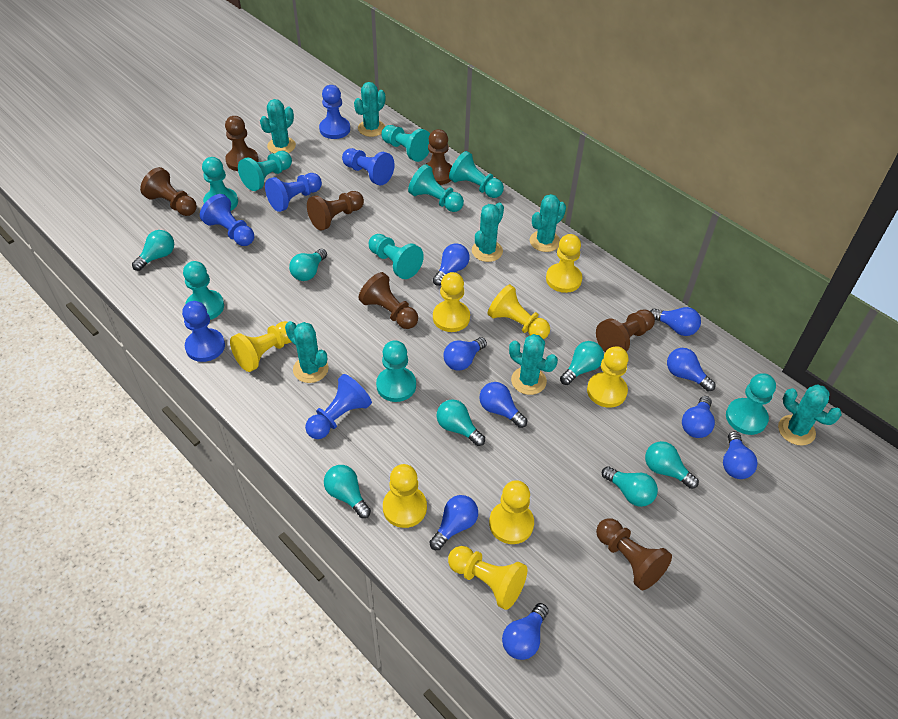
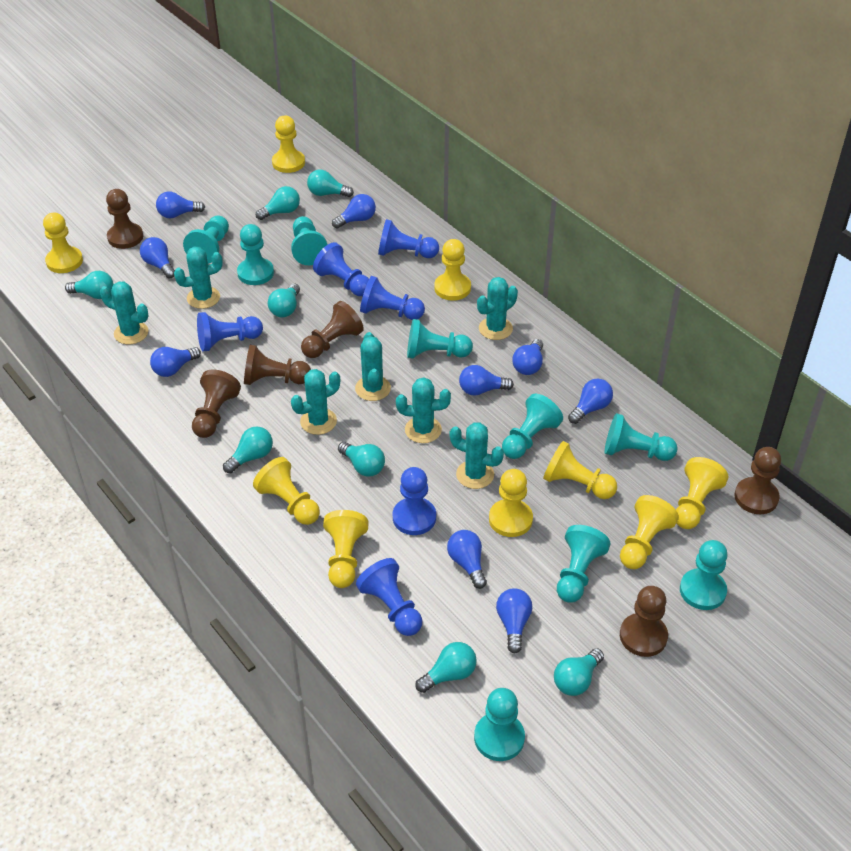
brown pawn: 7 -> 6
turquoise light bulb: 7 -> 8
yellow pawn: 8 -> 9

